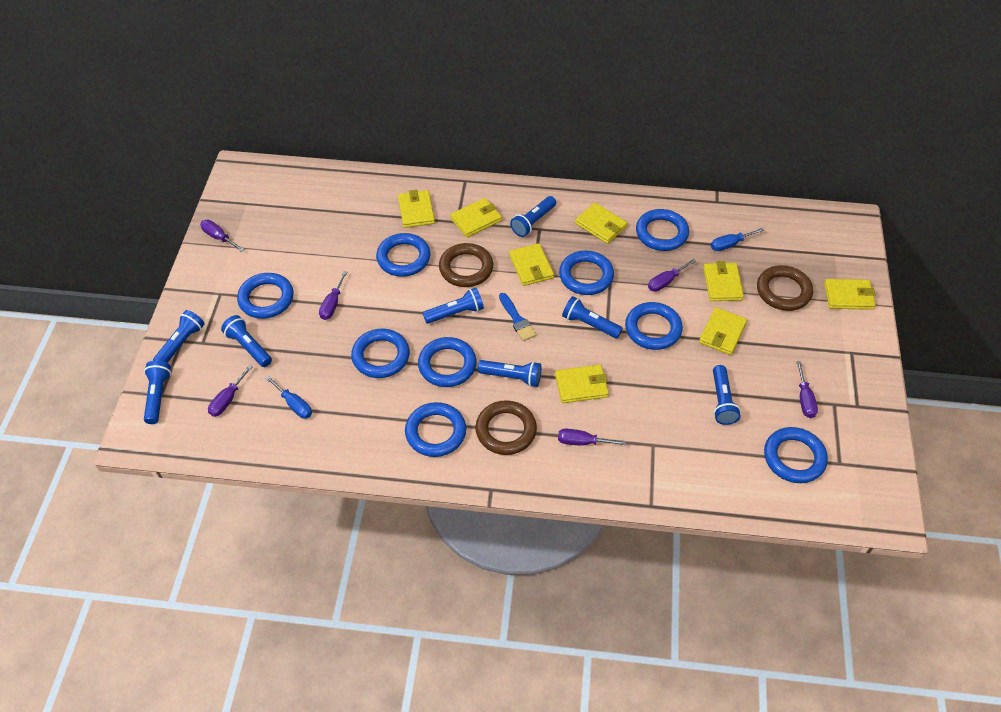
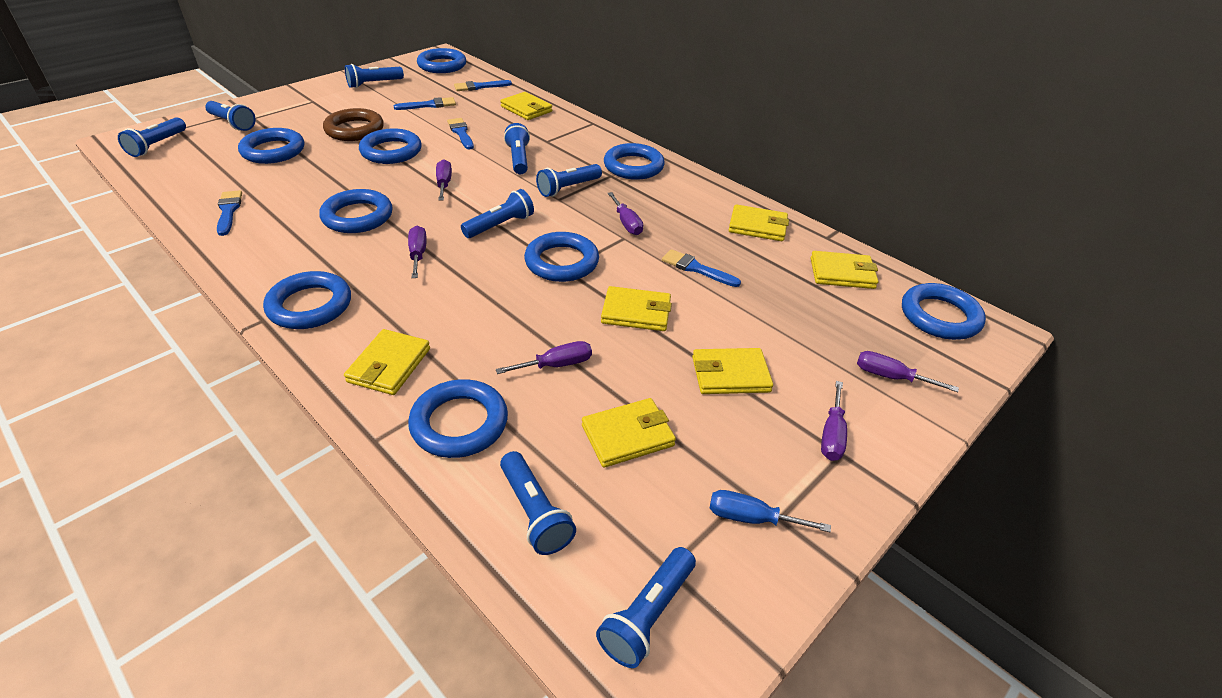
blue brush: 1 -> 5
blue screwdriver: 2 -> 1
brown ring: 3 -> 1
yellow wallet: 8 -> 7

